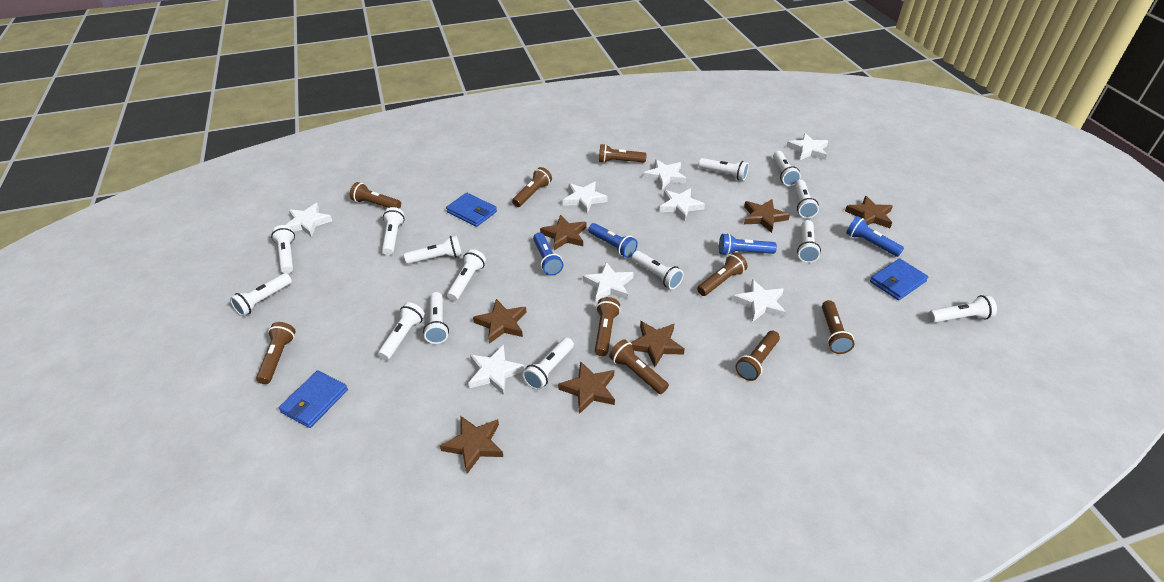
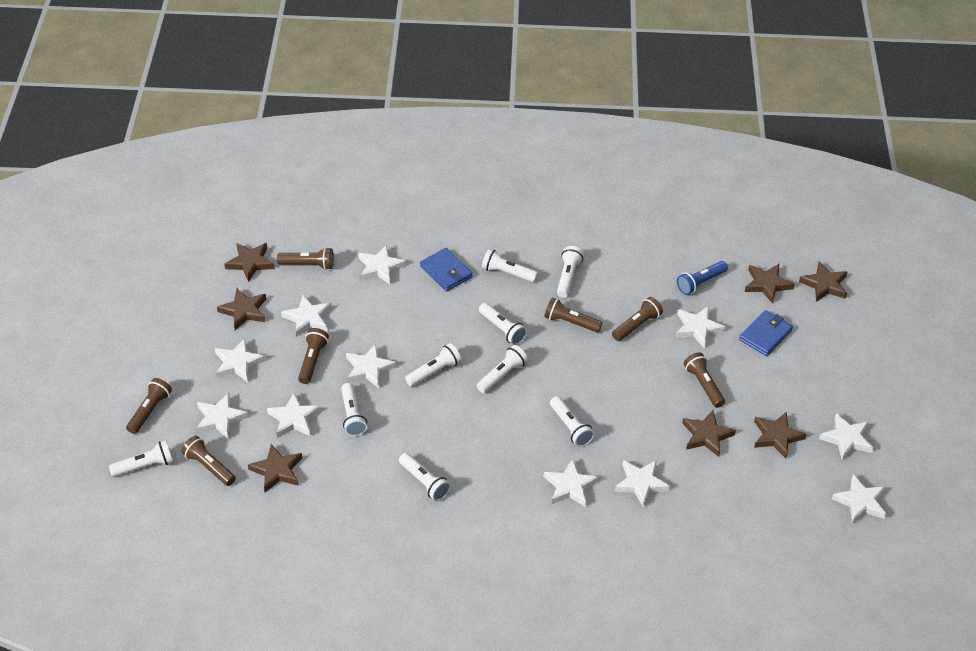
blue flashlight: 4 -> 1
blue wallet: 3 -> 2
brown flashlight: 9 -> 7
white flashlight: 14 -> 9
white star: 8 -> 11

